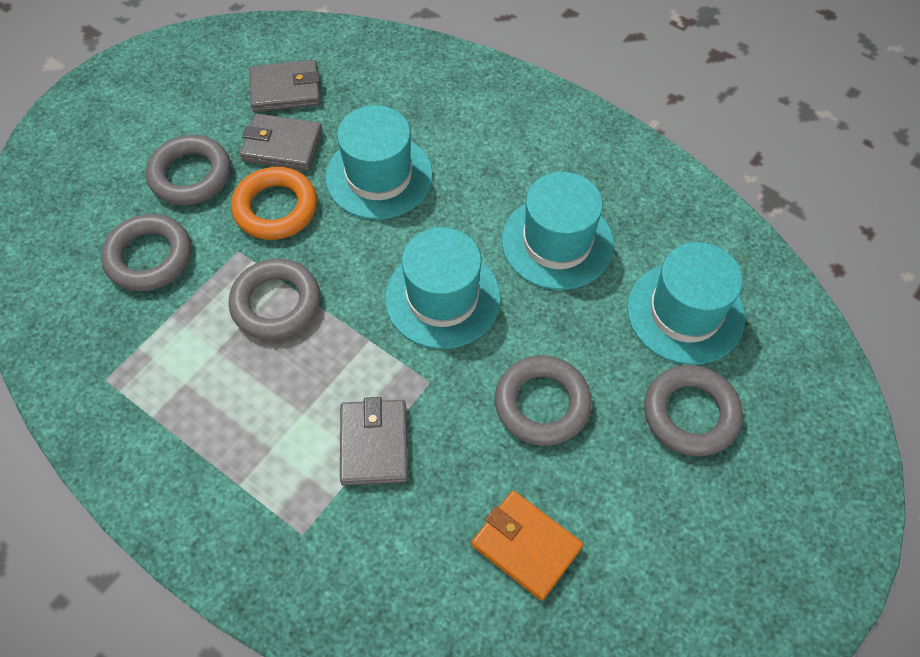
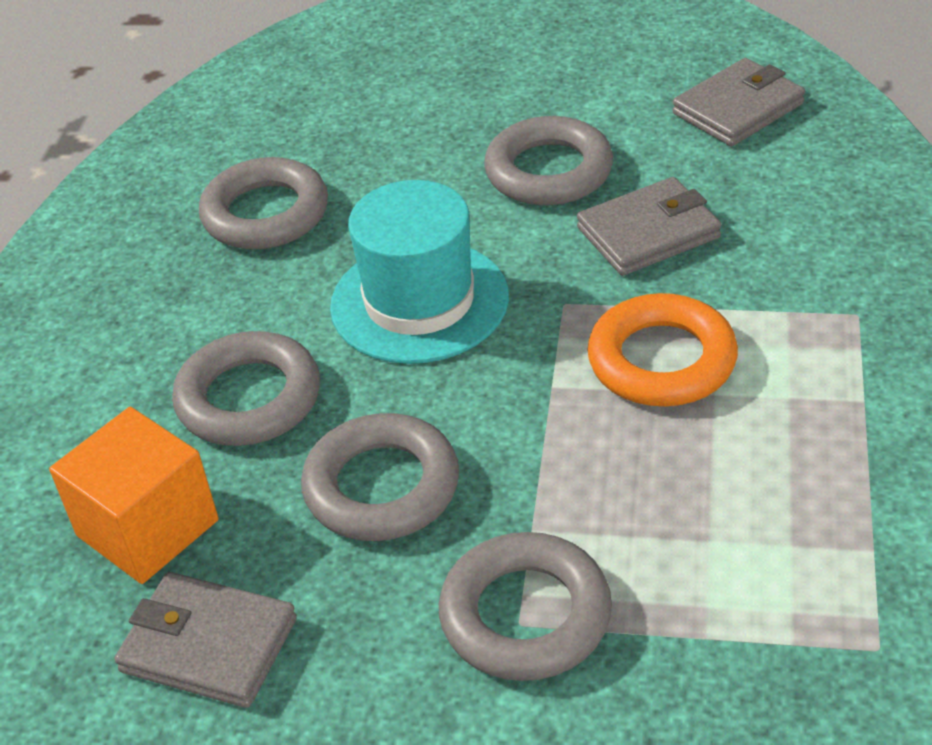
orange cube: 0 -> 1
orange wallet: 1 -> 0
turquoise hat: 4 -> 1

